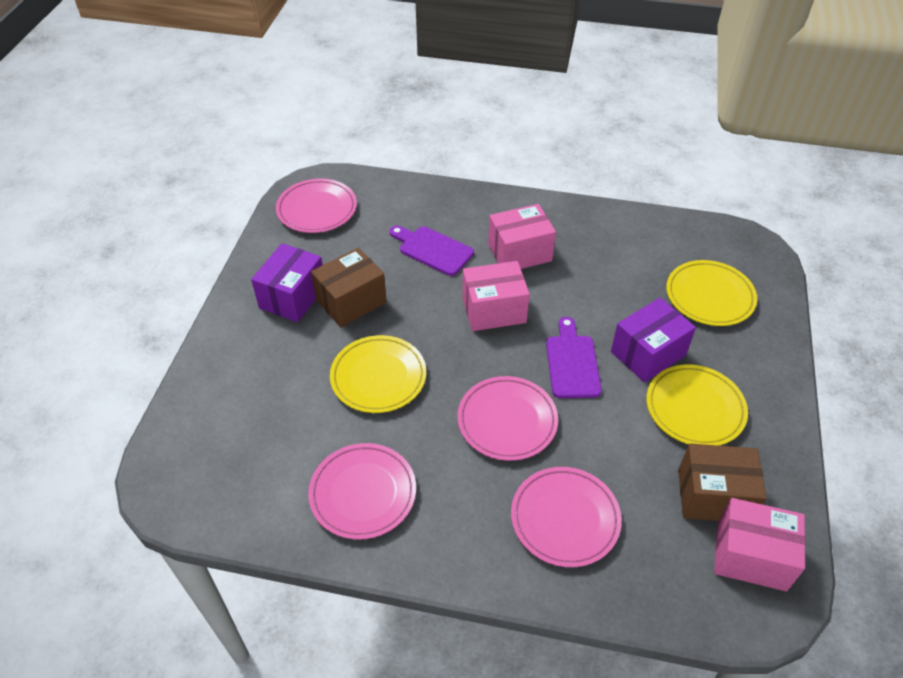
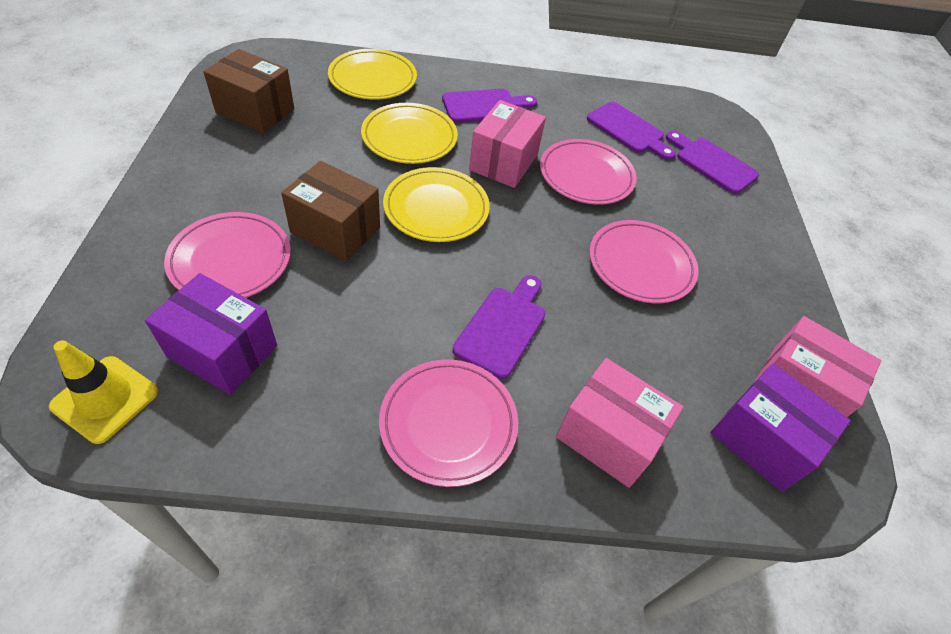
purple cutting board: 2 -> 4
yellow traffic cone: 0 -> 1

